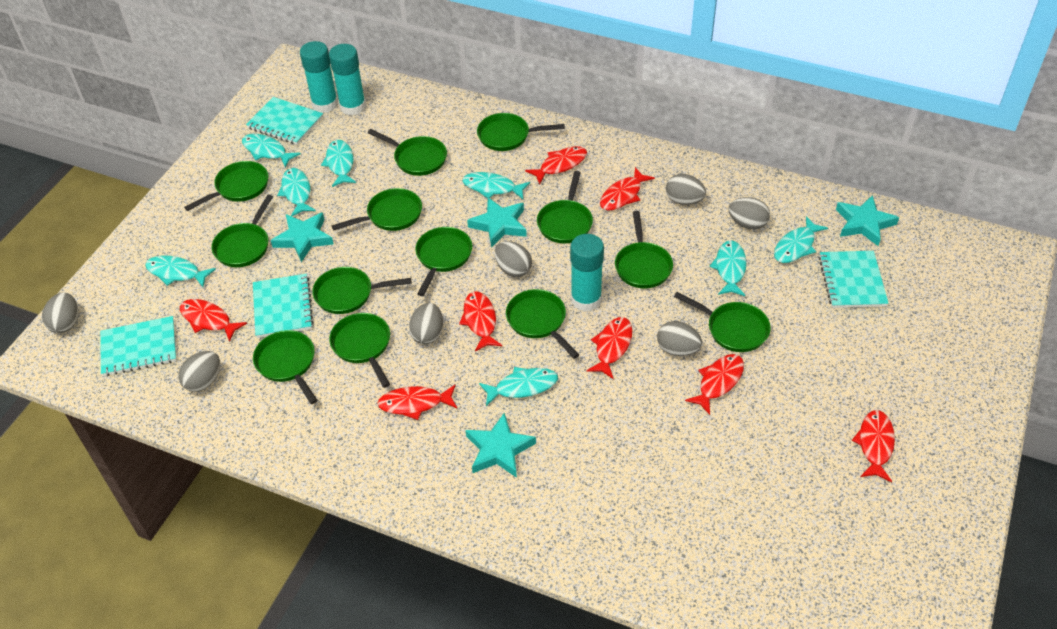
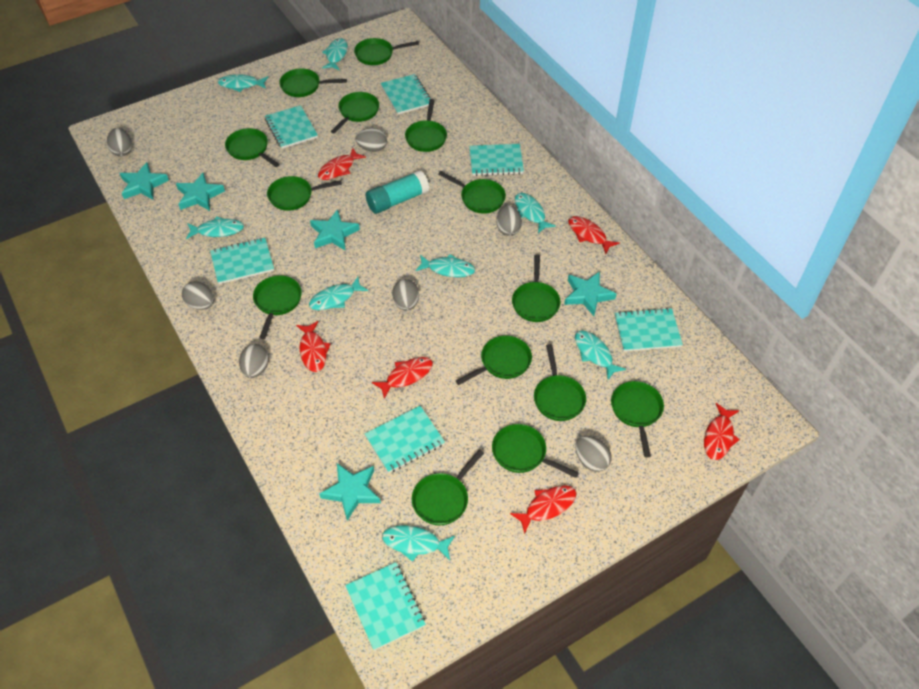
green pan: 13 -> 14
red fish: 8 -> 6
turquoise glue stick: 3 -> 1
turquoise notebook: 4 -> 7
turquoise star: 4 -> 5

